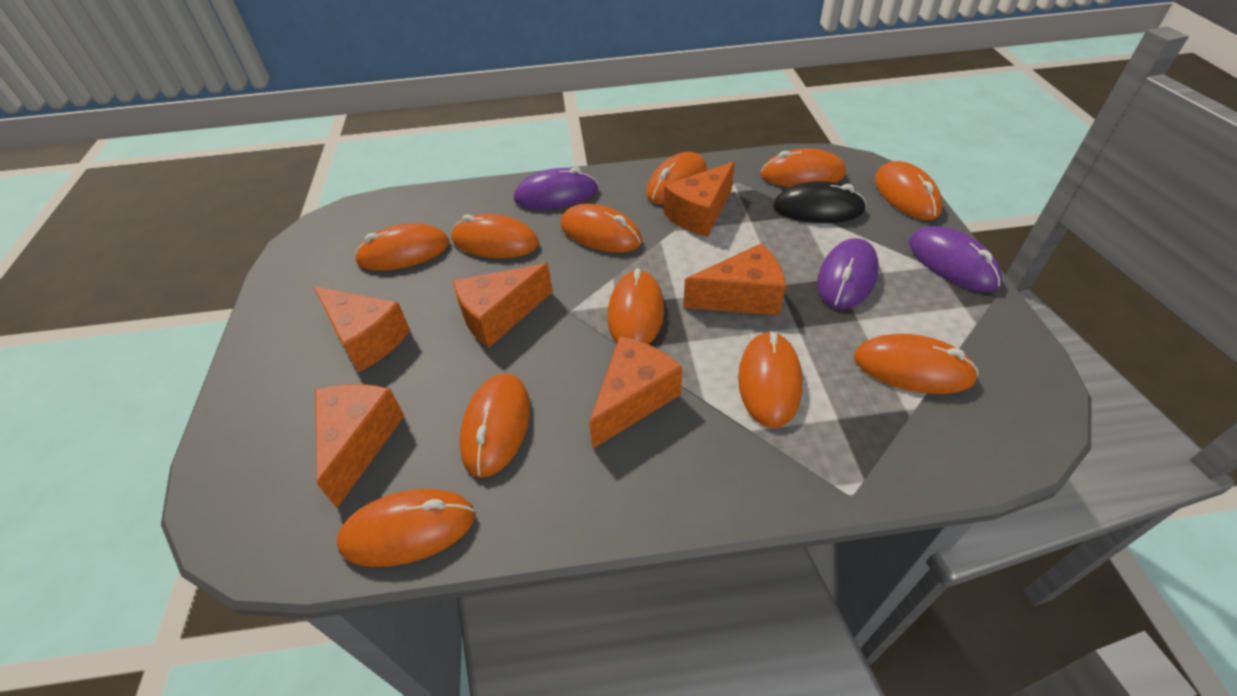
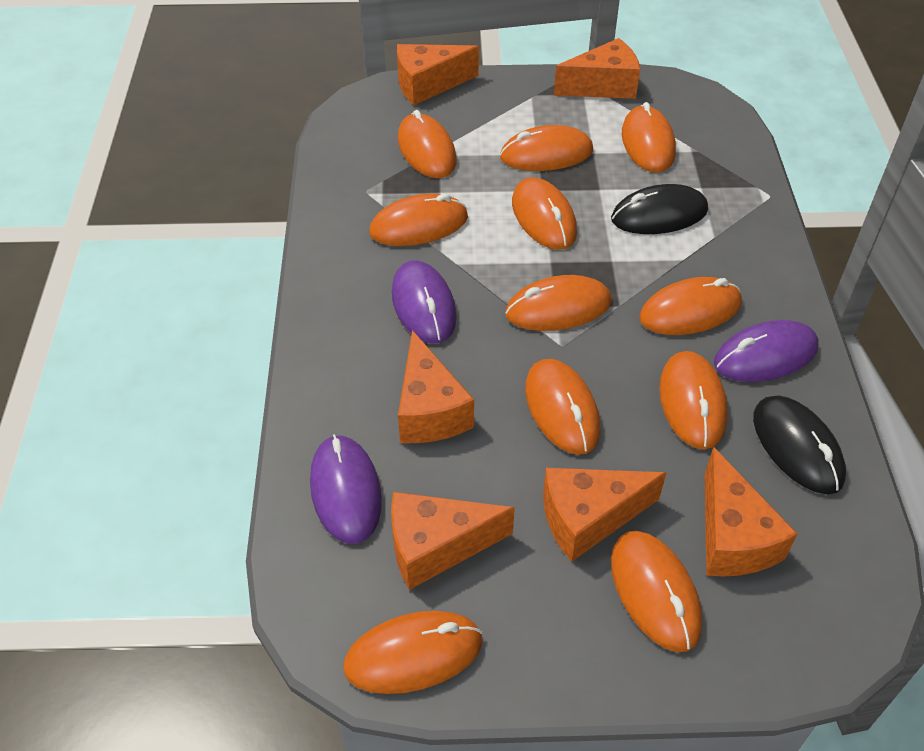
black mouse: 1 -> 2

